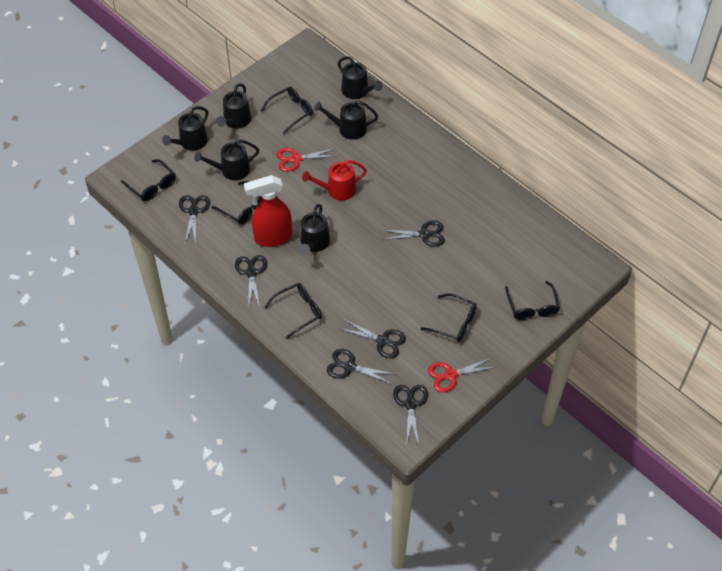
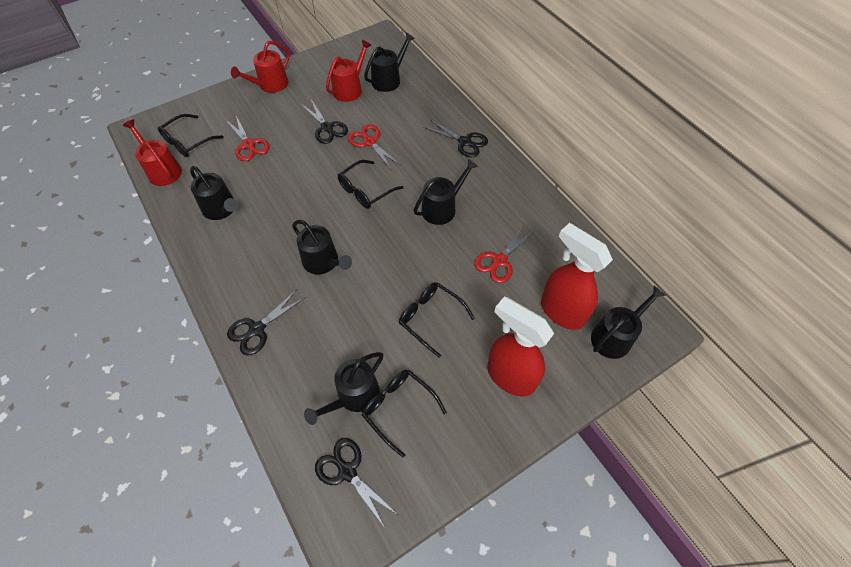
black glasses: 6 -> 4
black scissors: 6 -> 4
red scissors: 2 -> 3
red spray bottle: 1 -> 2
red watering can: 1 -> 3

